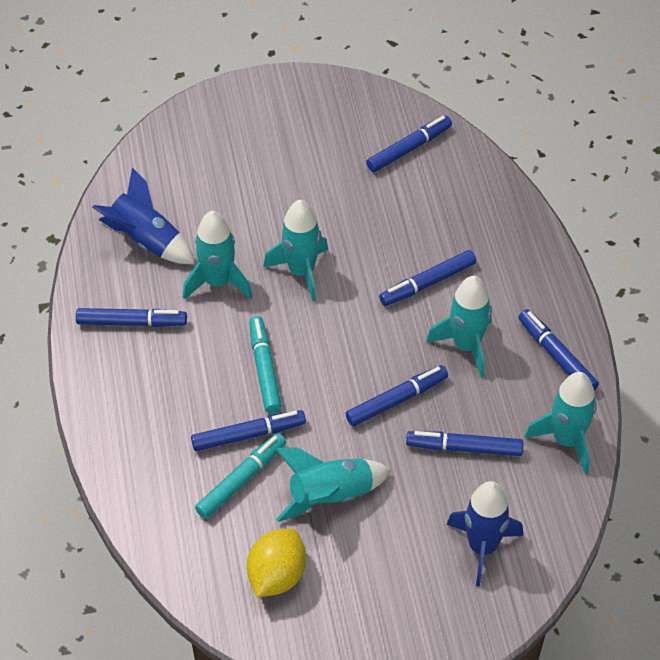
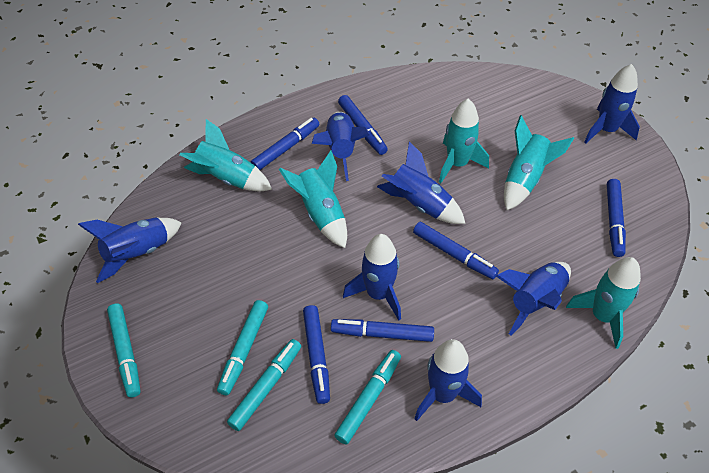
blue marker: 7 -> 6
blue rocket: 2 -> 7
turquoise marker: 2 -> 4
yellow lemon: 1 -> 0

